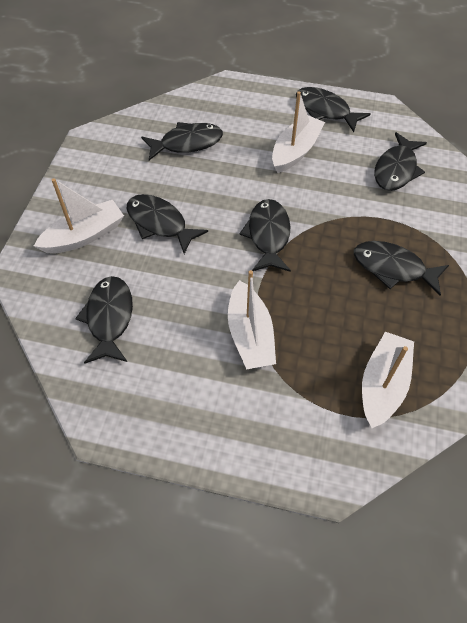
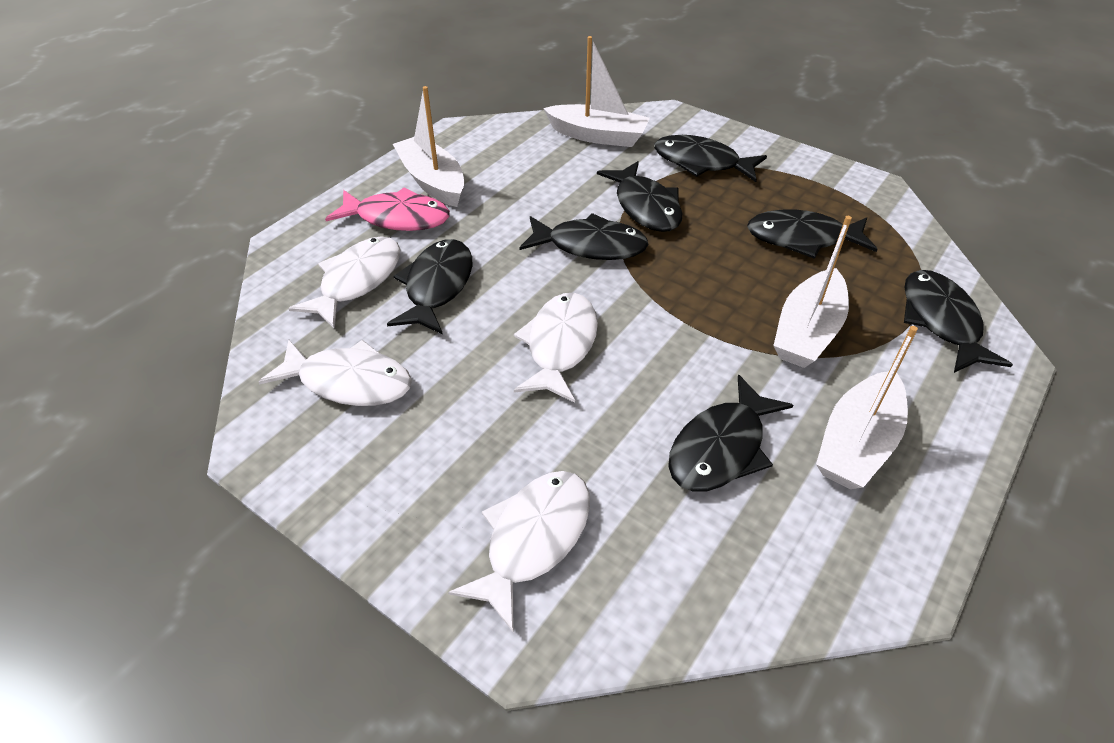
pink fish: 0 -> 1
white fish: 0 -> 4

